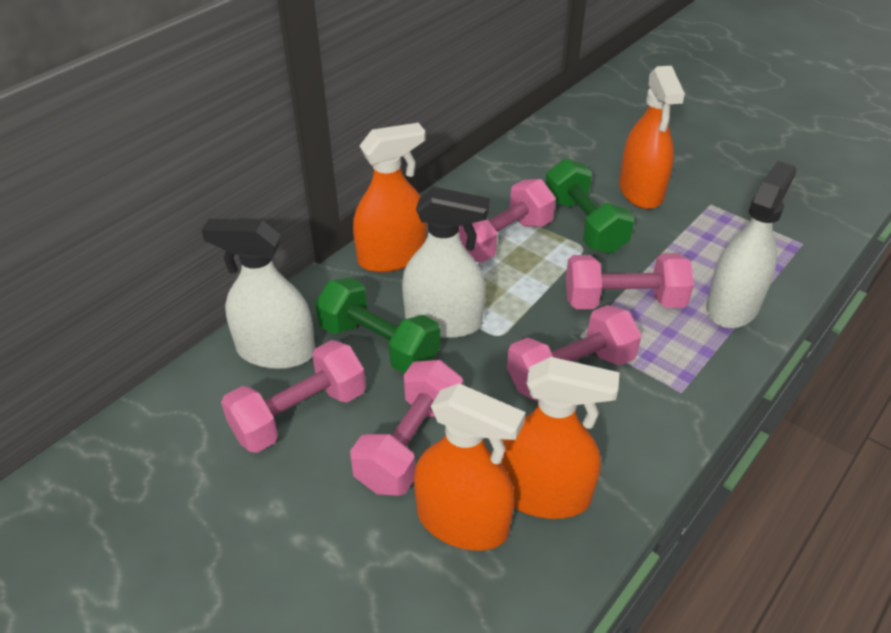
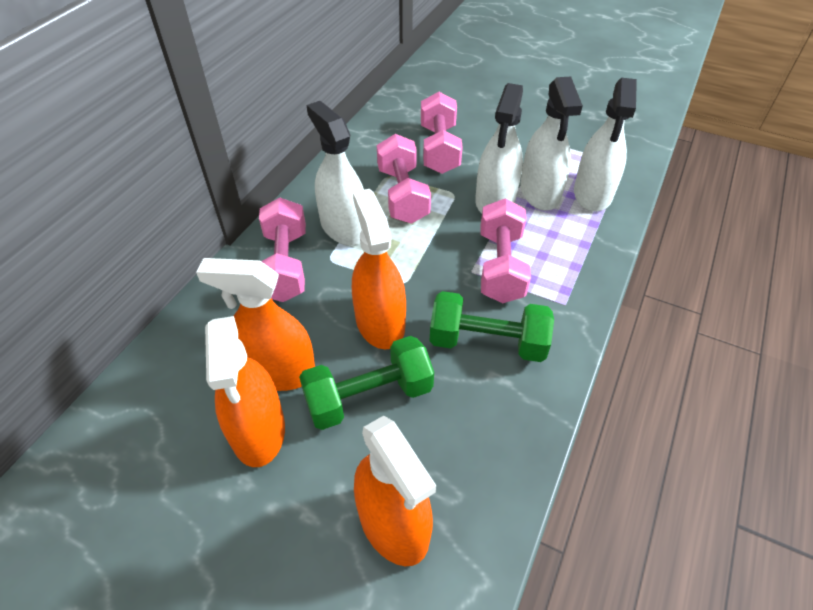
pink dumbbell: 5 -> 4
white spray bottle: 3 -> 4

